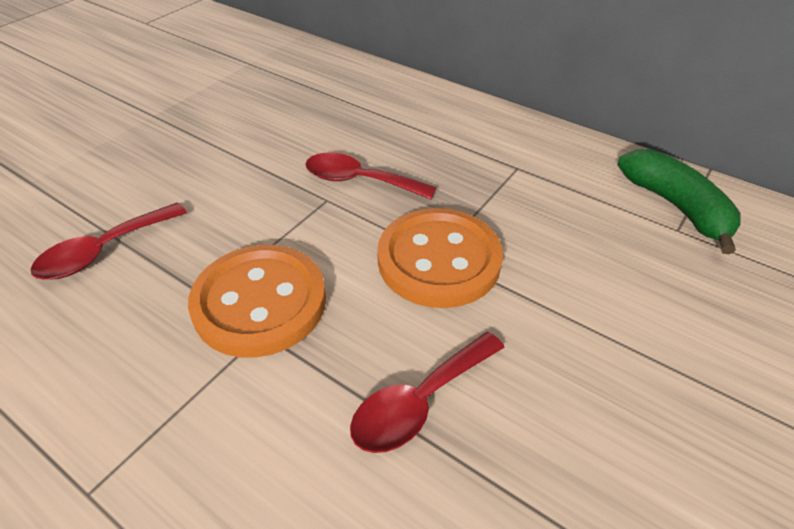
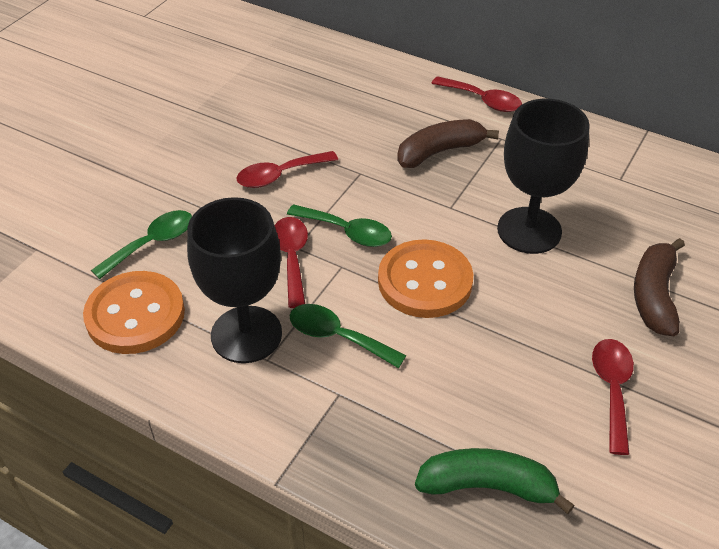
black goblet: 0 -> 2
brown banana: 0 -> 2
green spoon: 0 -> 3
red spoon: 3 -> 4

